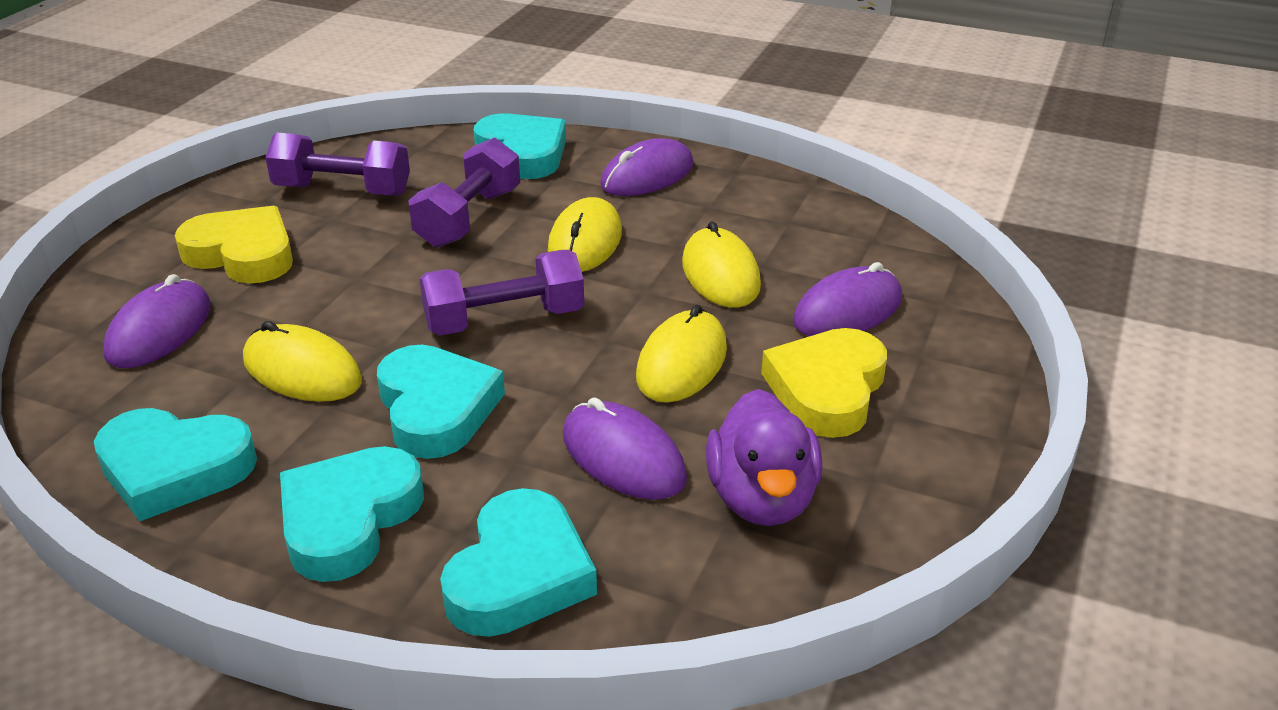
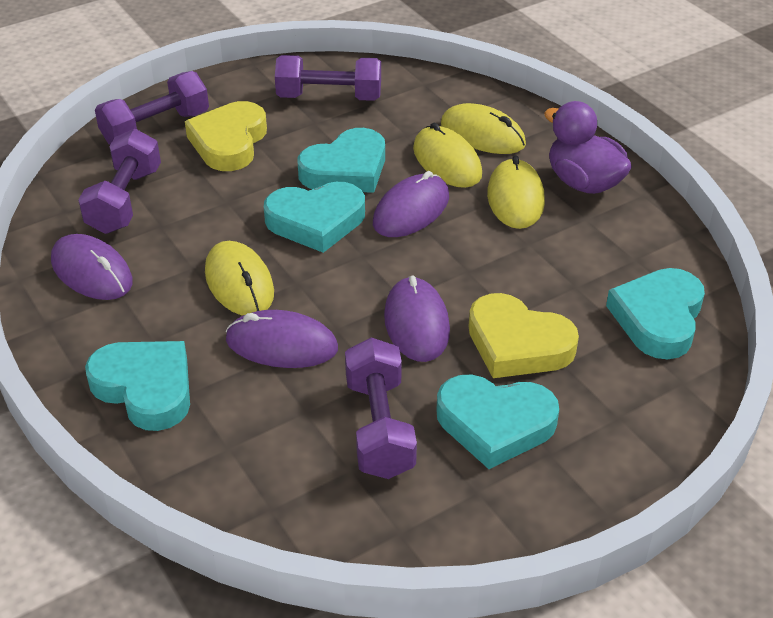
purple dumbbell: 3 -> 4

